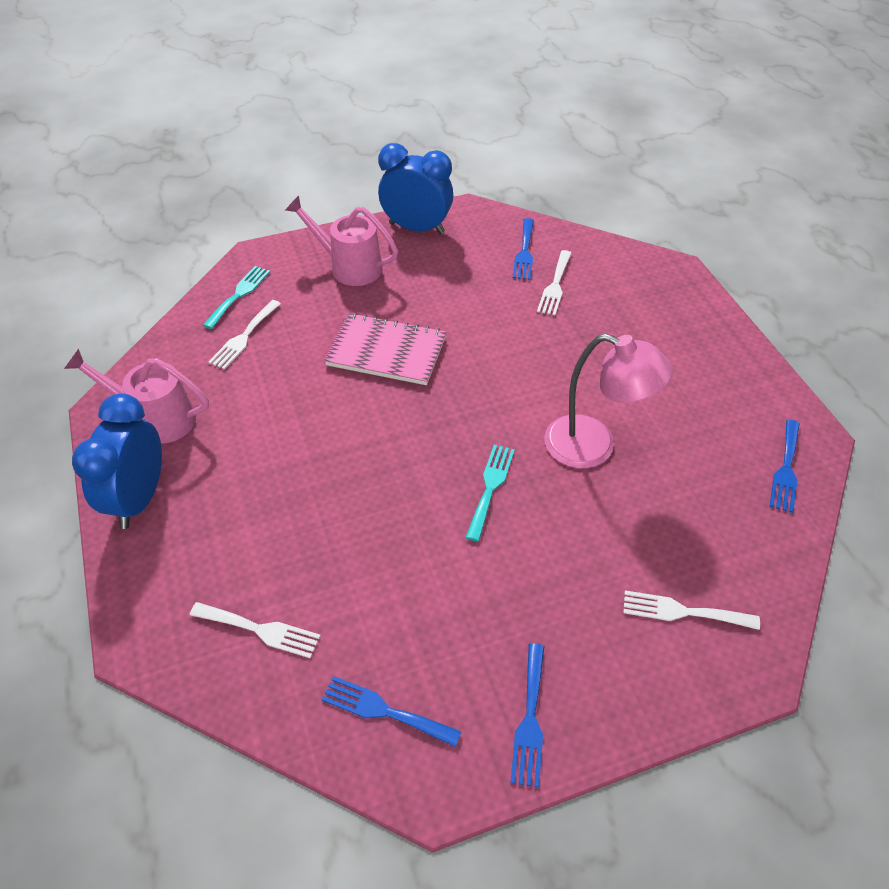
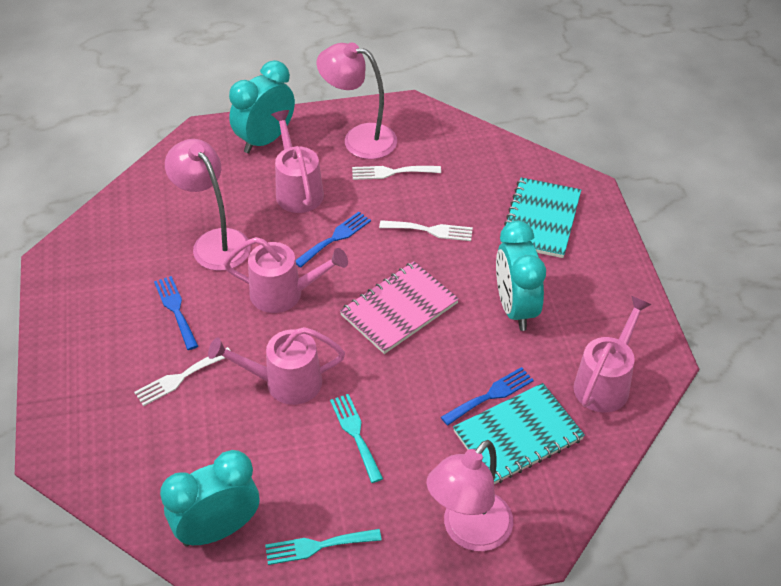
blue clock: 2 -> 0
blue fork: 4 -> 3
pink lamp: 1 -> 3
pink watering can: 2 -> 4
turquoise clock: 0 -> 3
turquoise notebook: 0 -> 2
white fork: 4 -> 3

